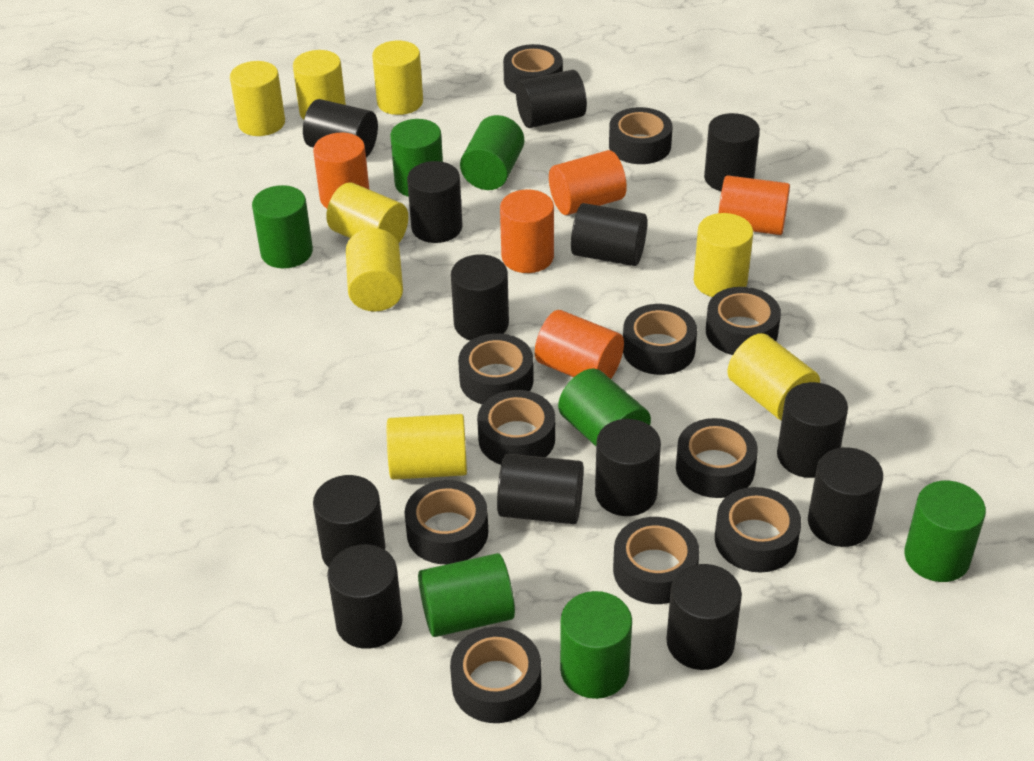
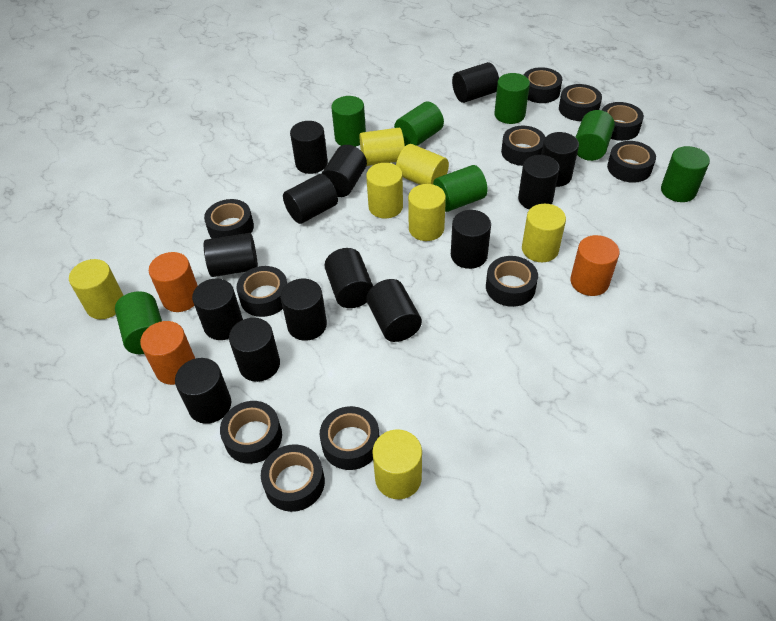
black cylinder: 13 -> 14
orange cylinder: 5 -> 3
yellow cylinder: 8 -> 7

